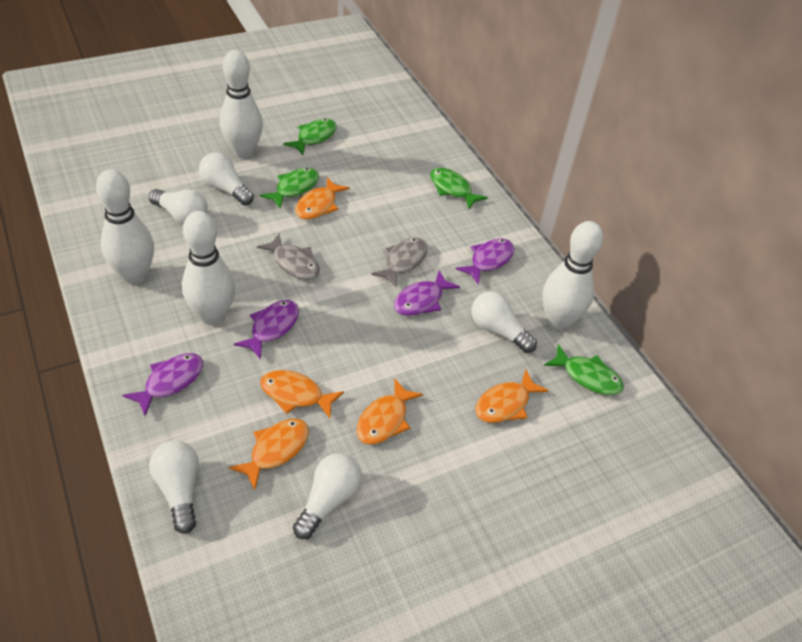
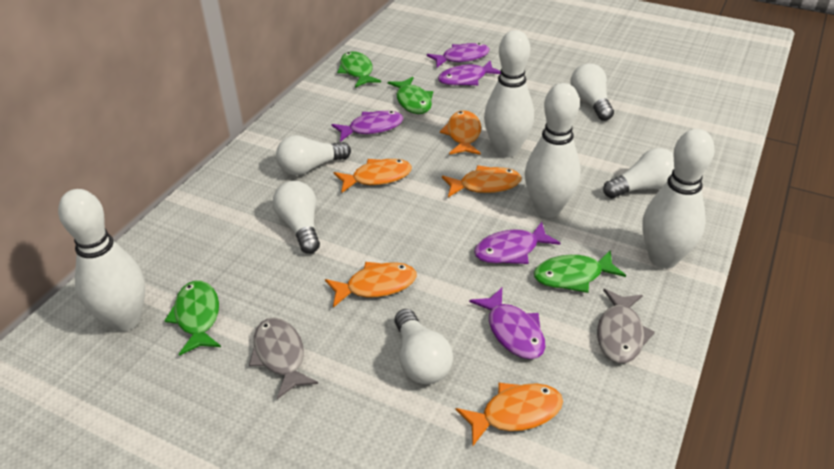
purple fish: 4 -> 5

